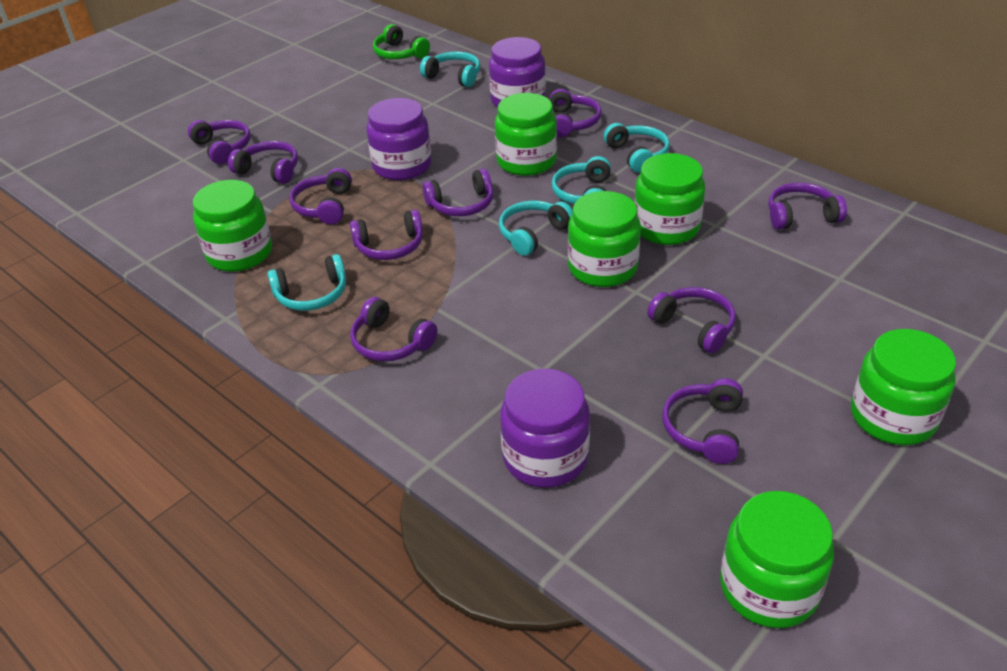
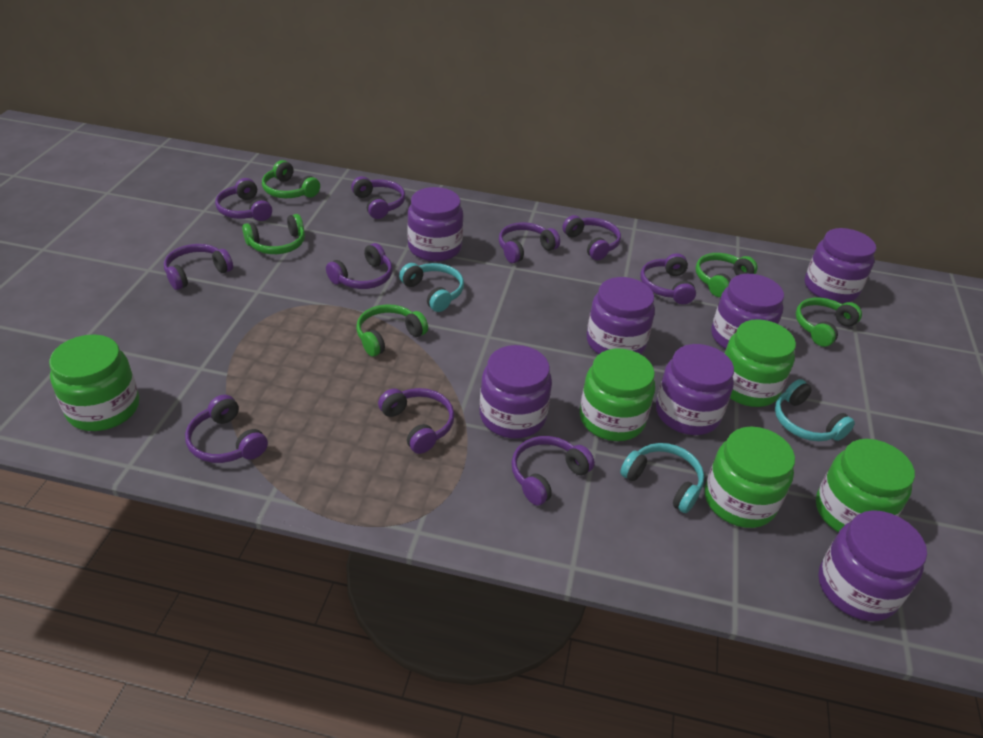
green headphones: 1 -> 5
green jar: 6 -> 5
purple jar: 3 -> 7
turquoise headphones: 5 -> 3

